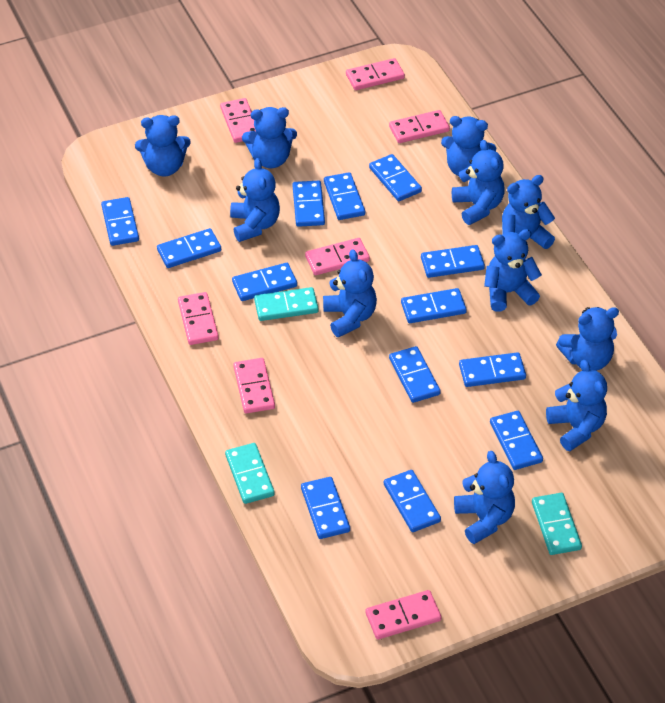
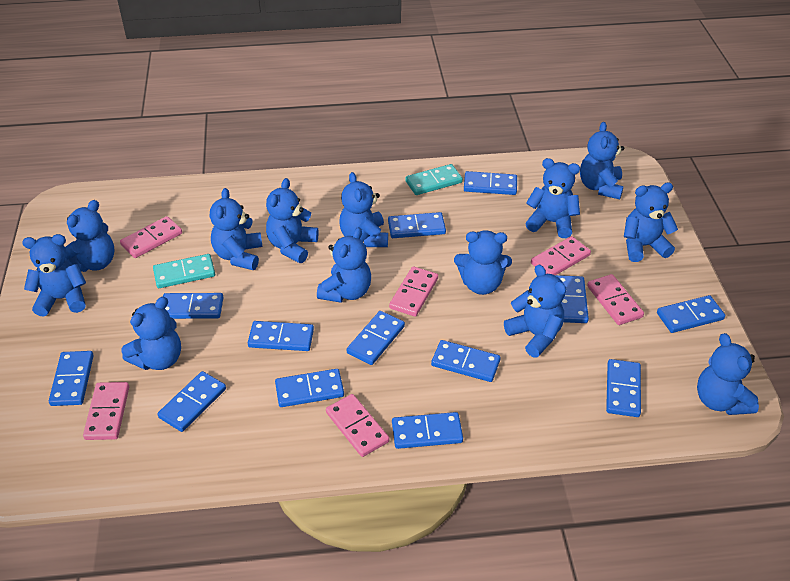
blue teddy bear: 11 -> 13
pink domino: 7 -> 6
turquoise domino: 3 -> 2

